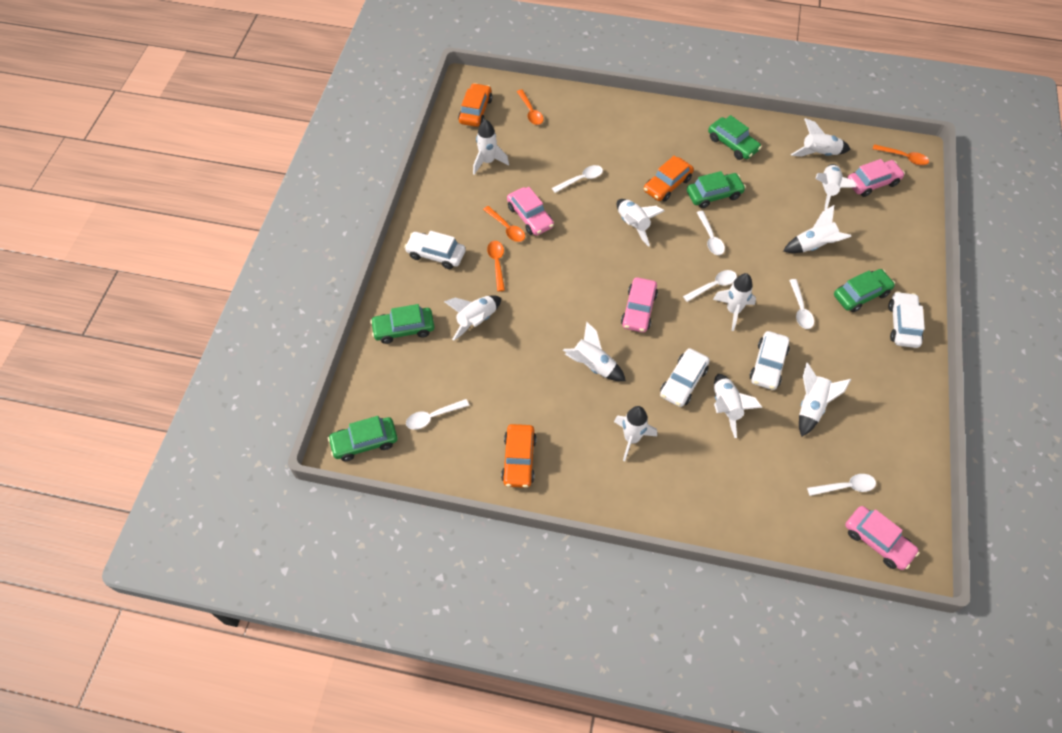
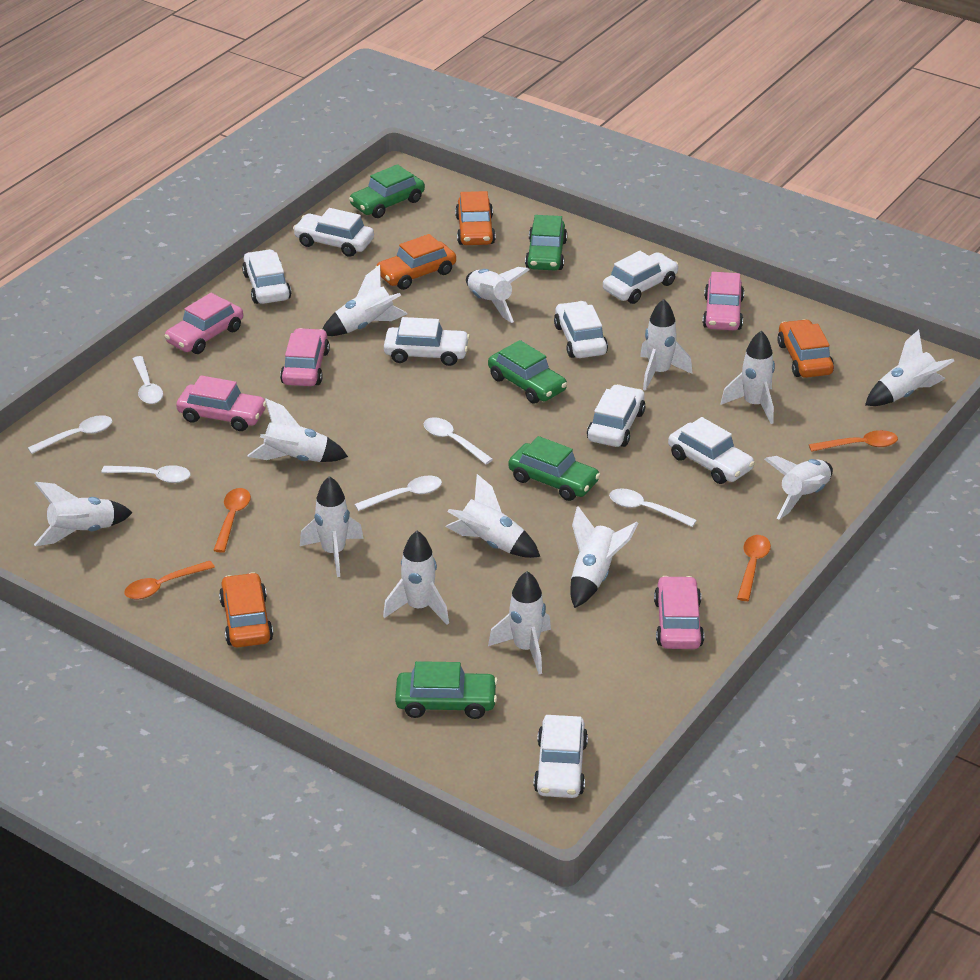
orange car: 3 -> 4
pink car: 4 -> 5
white car: 4 -> 8
white rocket: 11 -> 13

